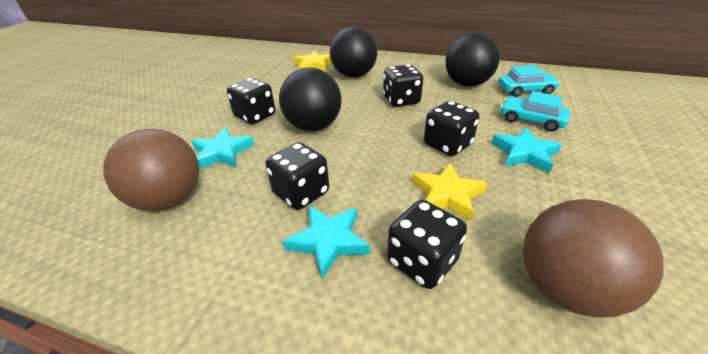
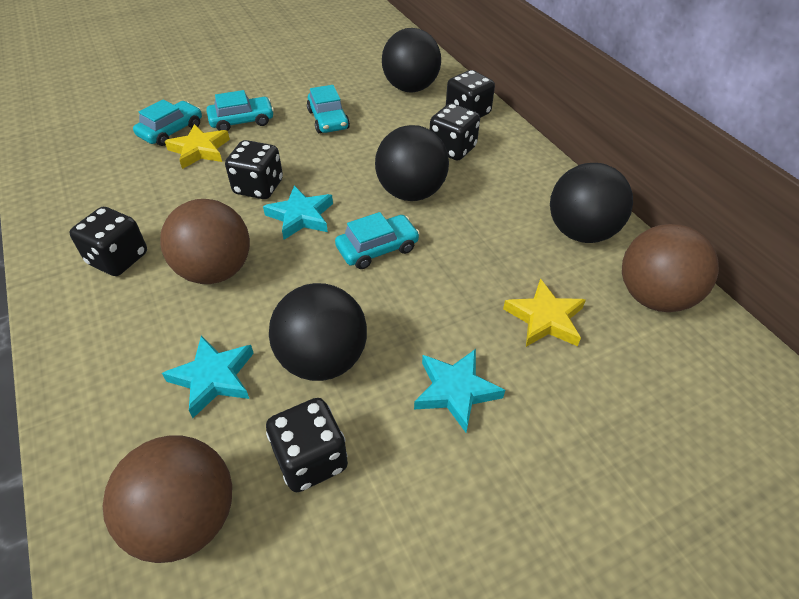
black ball: 3 -> 4
brown ball: 2 -> 3
turquoise car: 2 -> 4

